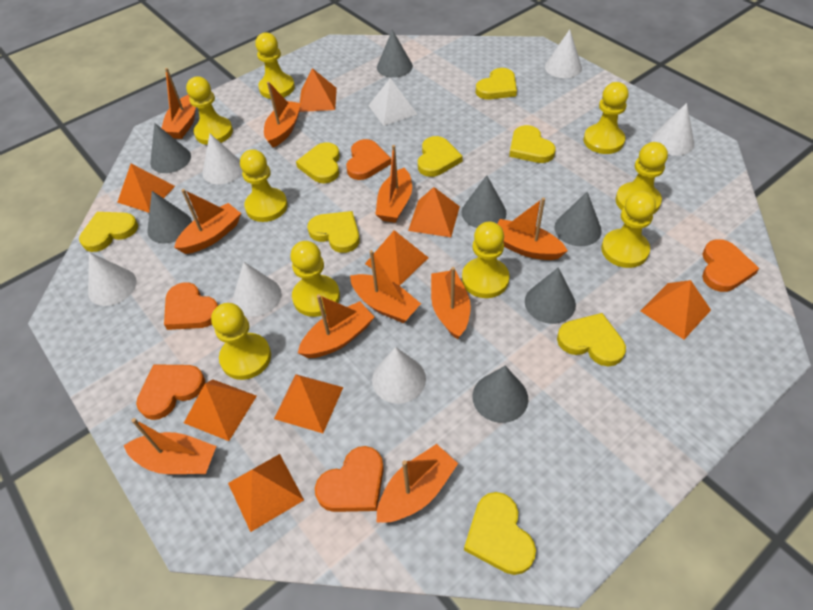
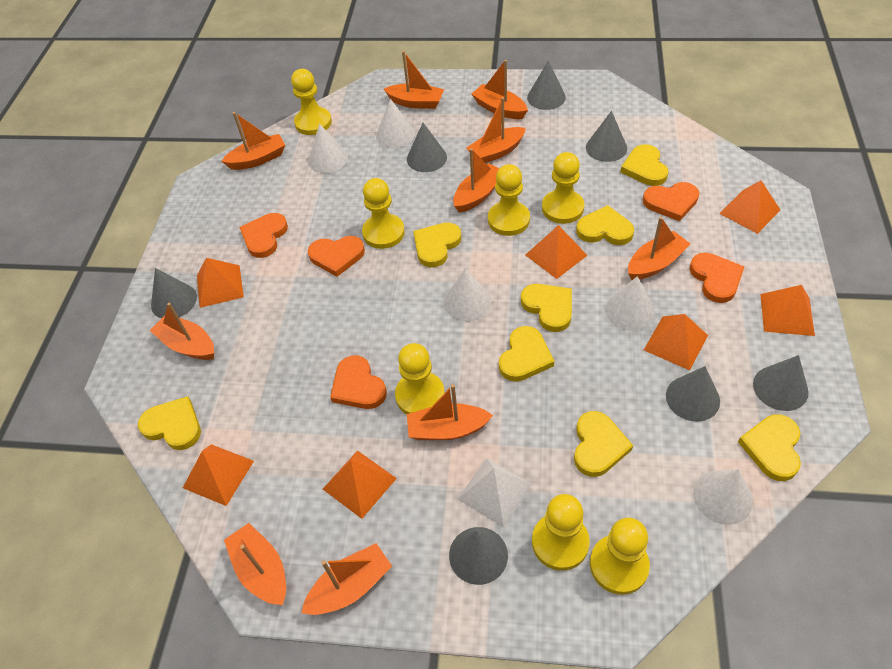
orange pyramid: 8 -> 7
white cone: 6 -> 5
yellow pawn: 9 -> 7

